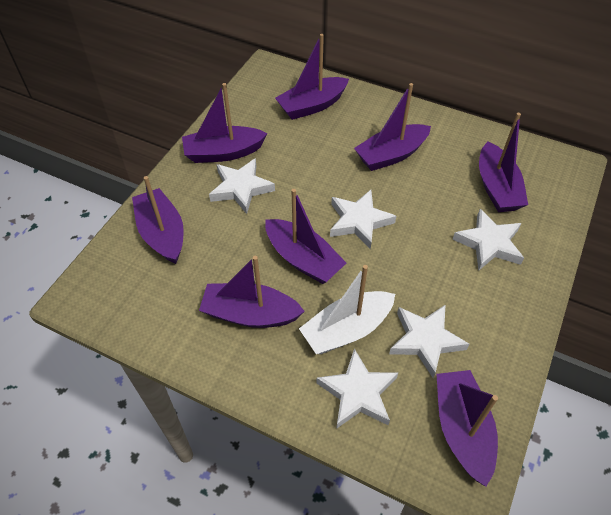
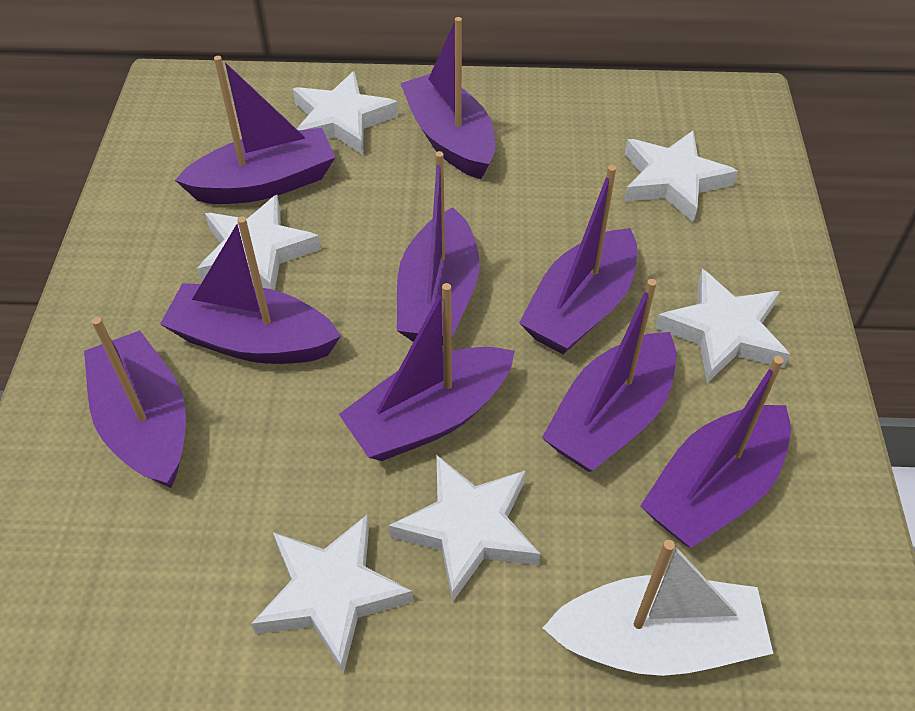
purple boat: 8 -> 9
white star: 5 -> 6

